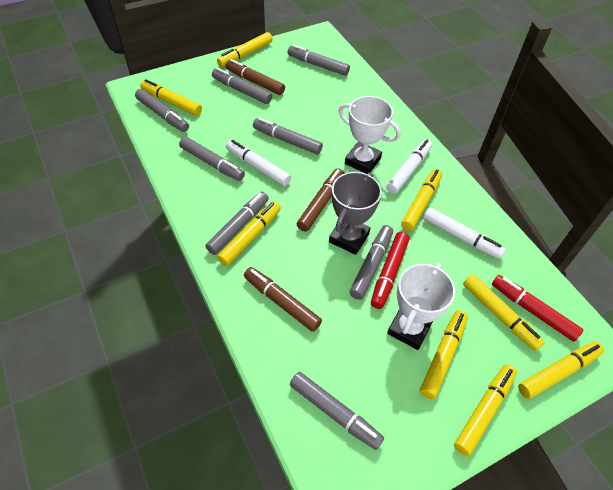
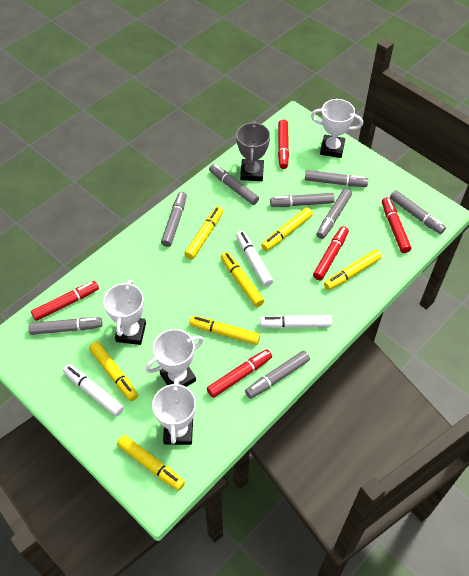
brown marker: 3 -> 0
red marker: 2 -> 5
white trophy: 2 -> 4
yellow marker: 8 -> 7

